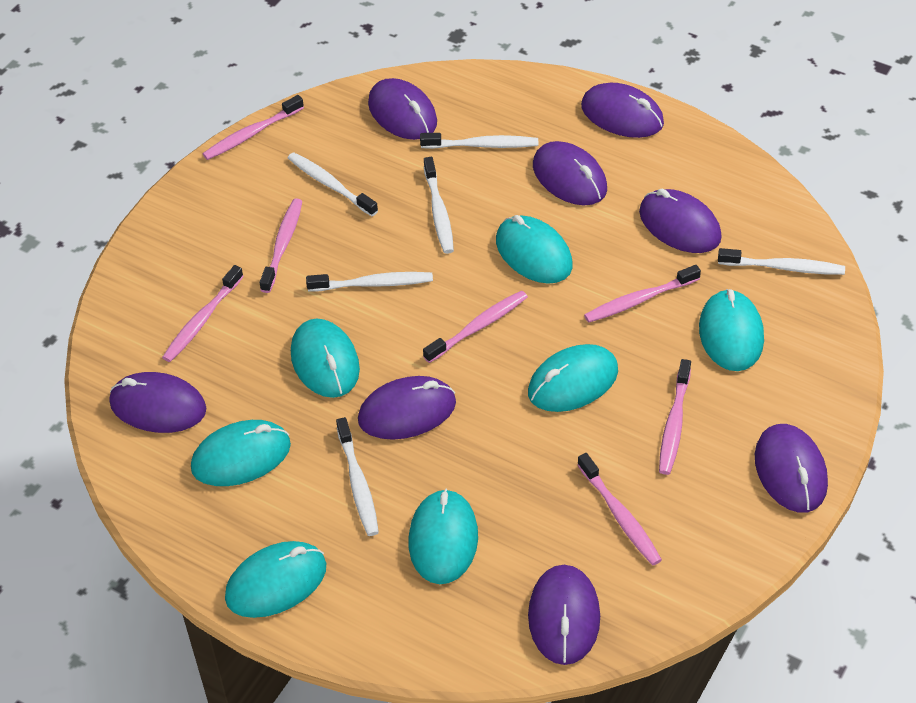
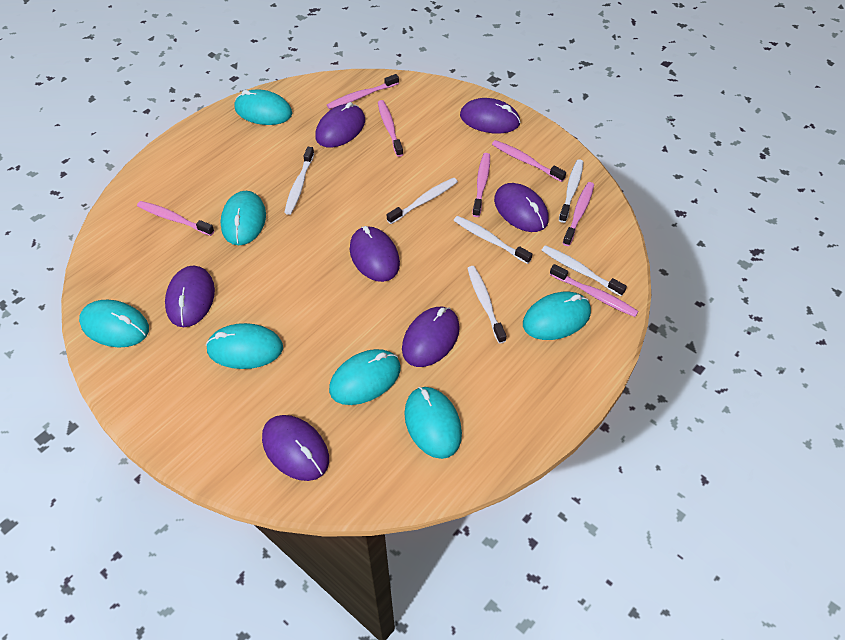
purple mouse: 8 -> 7

